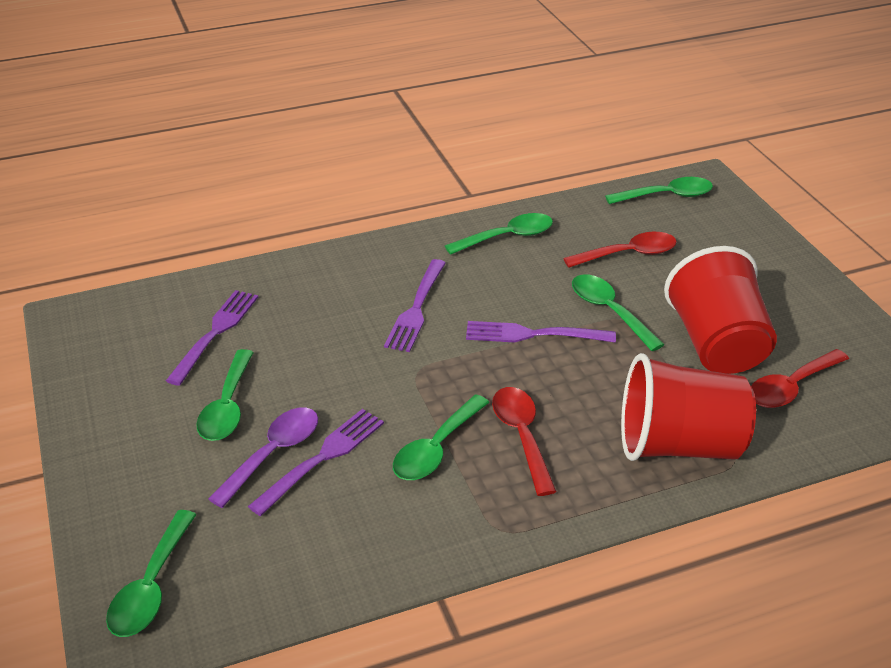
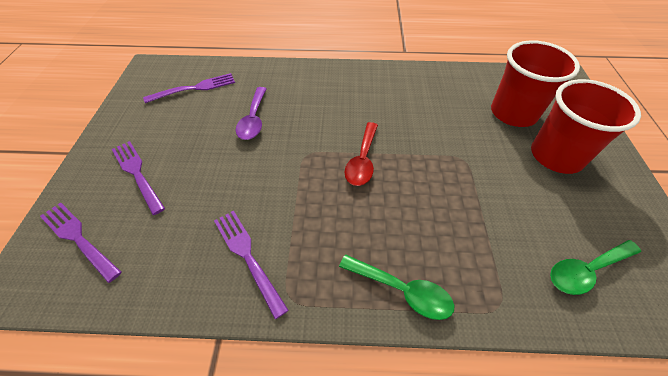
green spoon: 6 -> 2
red spoon: 3 -> 1

